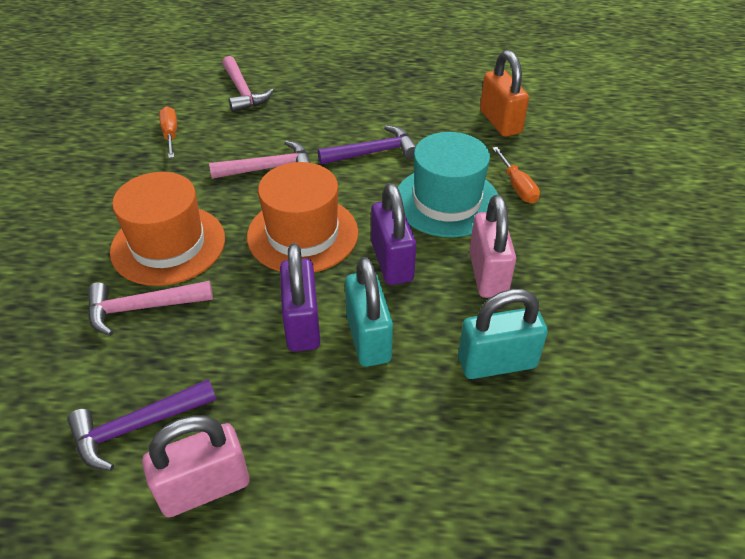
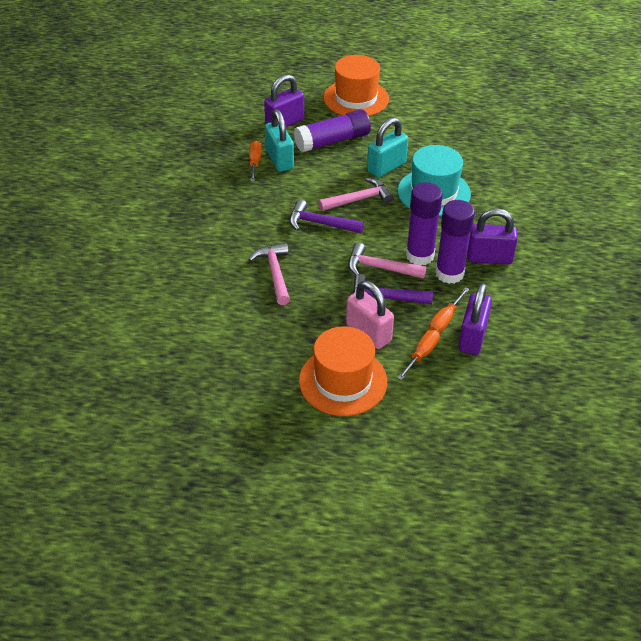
orange padlock: 1 -> 0
orange screwdriver: 2 -> 3
pink padlock: 2 -> 1
purple glue stick: 0 -> 3
purple padlock: 2 -> 3

